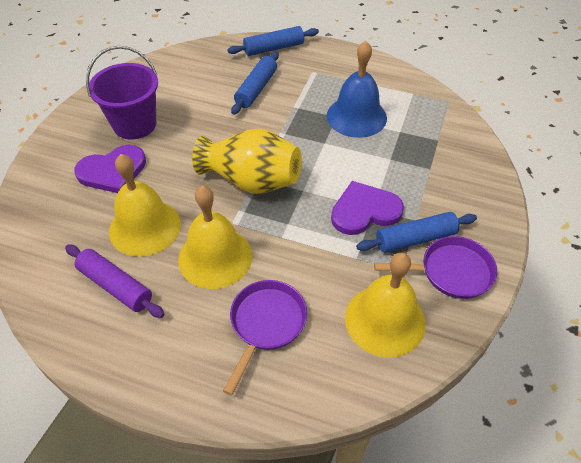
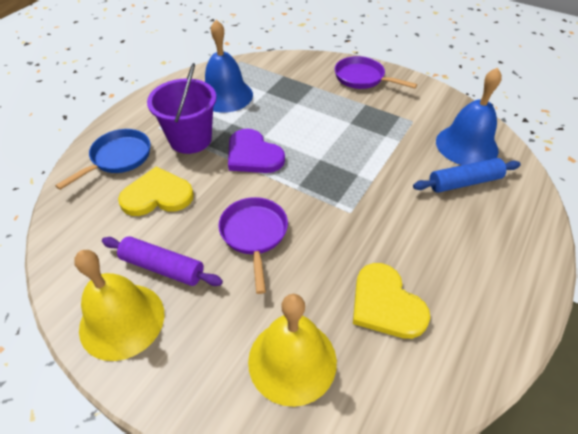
blue bell: 1 -> 2
blue pan: 0 -> 1
blue rolling pin: 3 -> 1
purple heart: 2 -> 1
yellow bell: 3 -> 2
yellow heart: 0 -> 2
yellow vase: 1 -> 0

